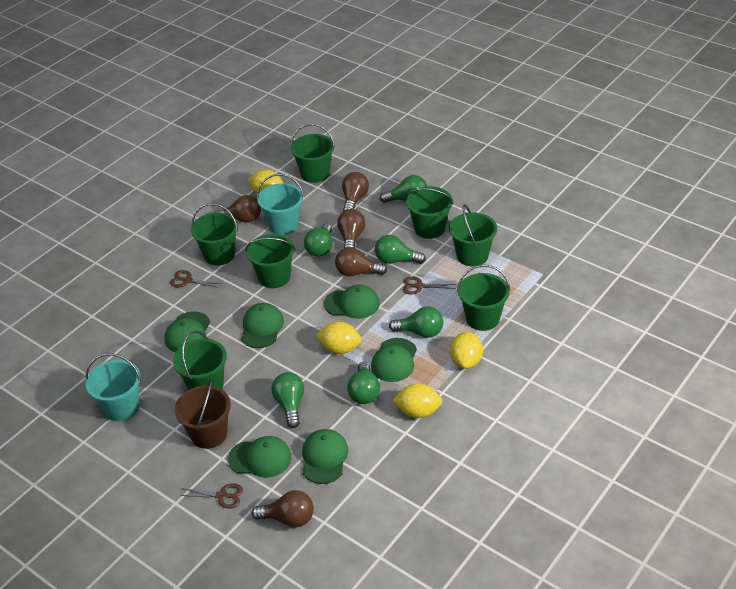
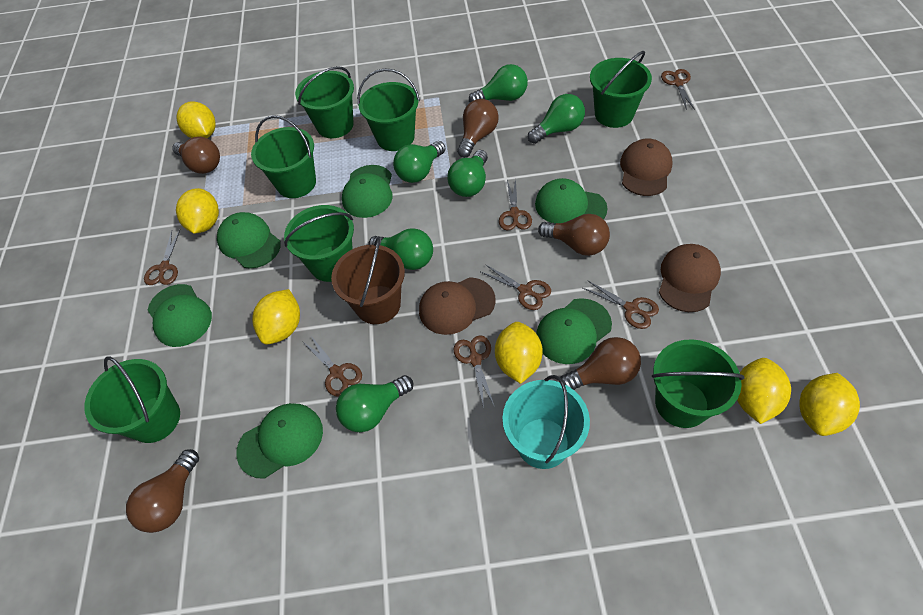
brown cap: 0 -> 3
brown scissors: 3 -> 7
turquoise bucket: 2 -> 1
yellow lemon: 4 -> 6

